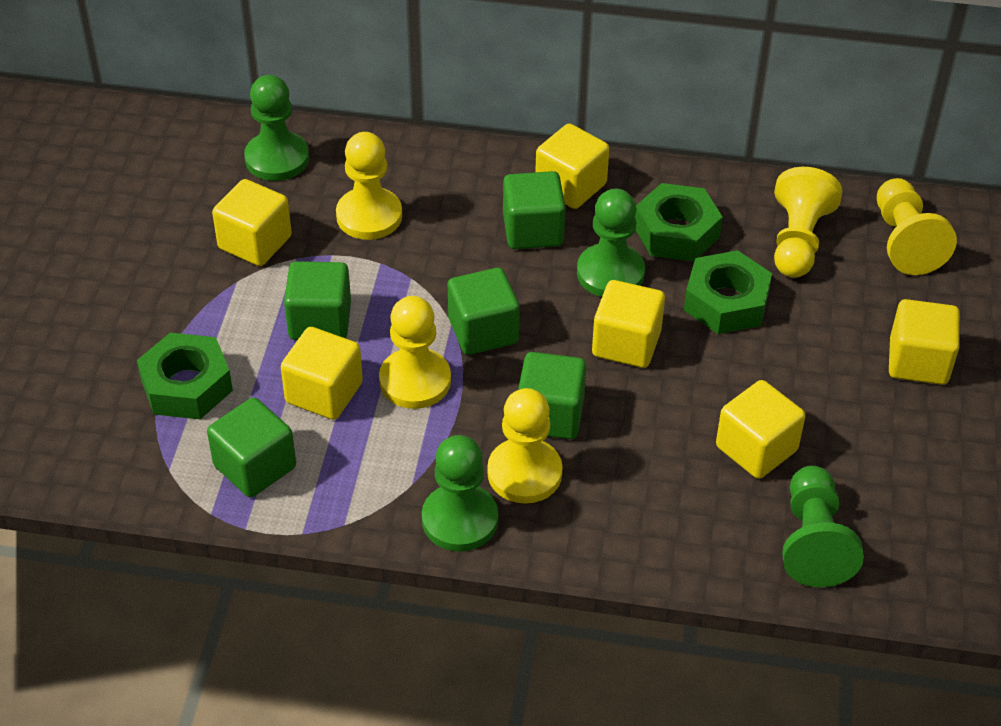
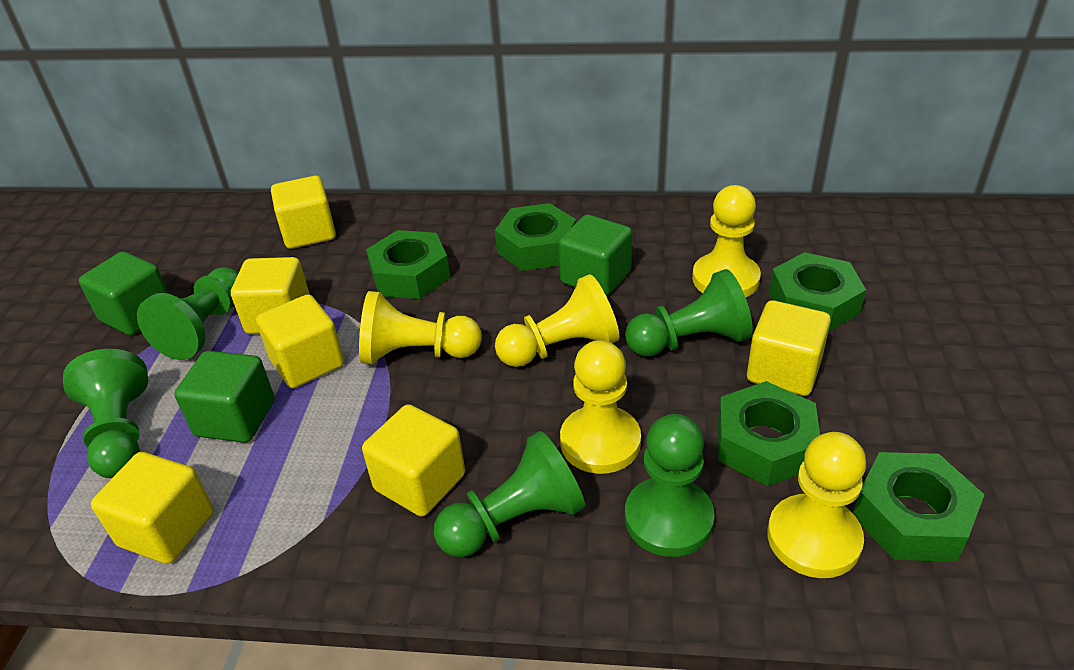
green cube: 5 -> 3
green nut: 3 -> 5
green pawn: 4 -> 5

